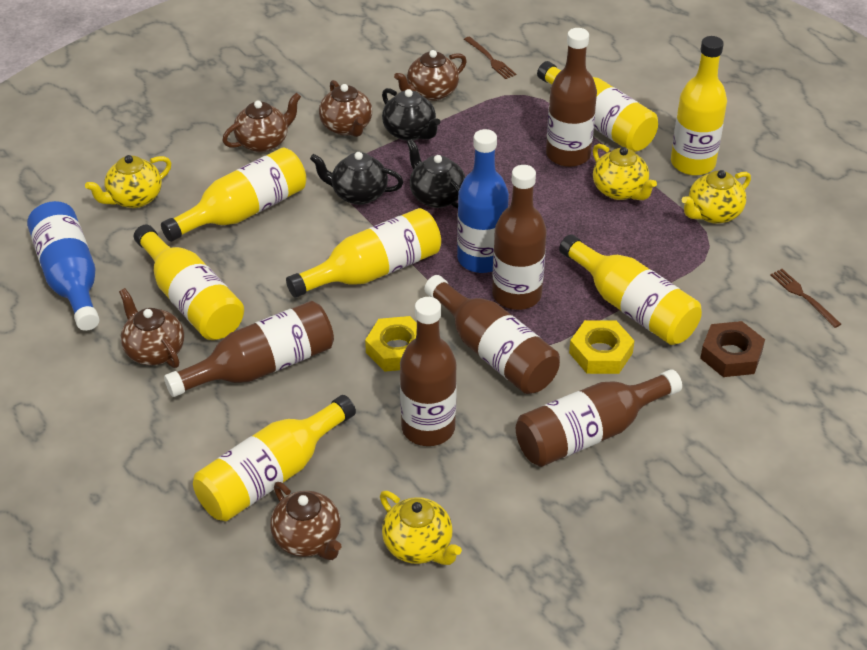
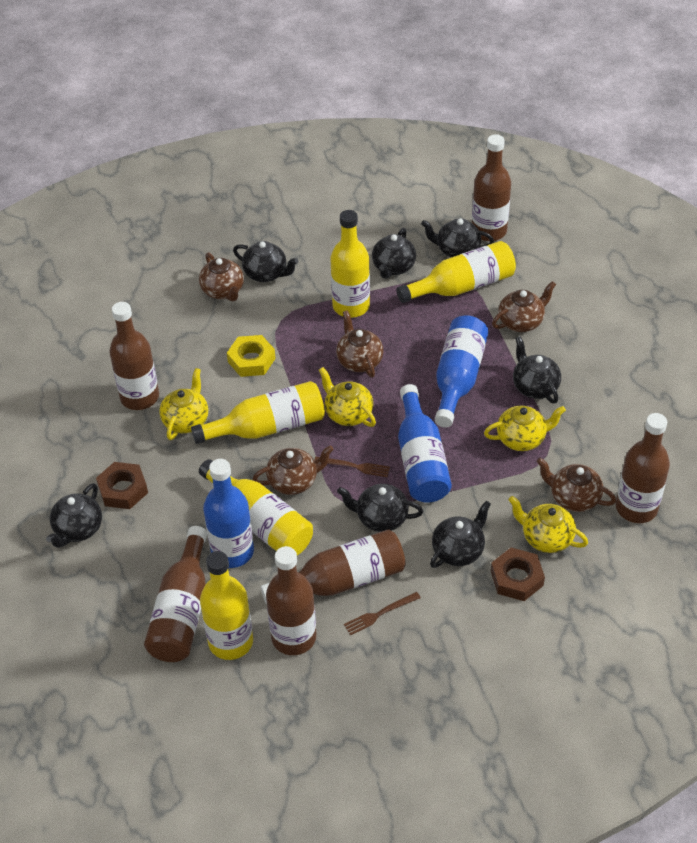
black teapot: 3 -> 7
blue bottle: 2 -> 3
brown nut: 1 -> 2
yellow bottle: 7 -> 5
yellow nut: 2 -> 1

